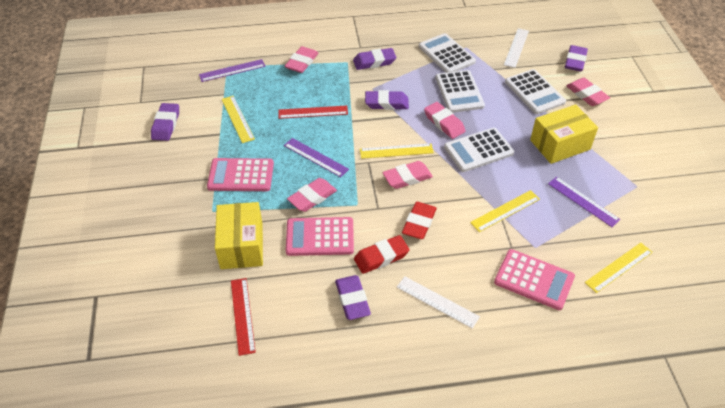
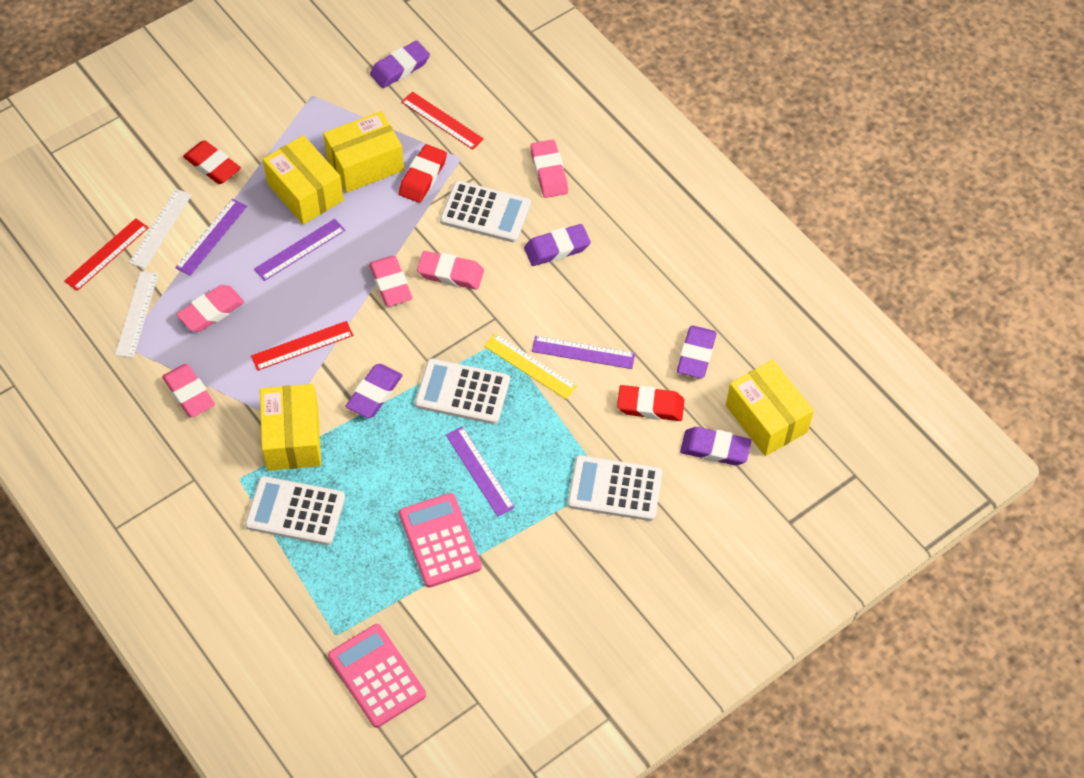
pink calculator: 3 -> 2
purple ruler: 3 -> 4
red eraser: 2 -> 3
red ruler: 2 -> 3
yellow box: 2 -> 4
yellow ruler: 4 -> 1

